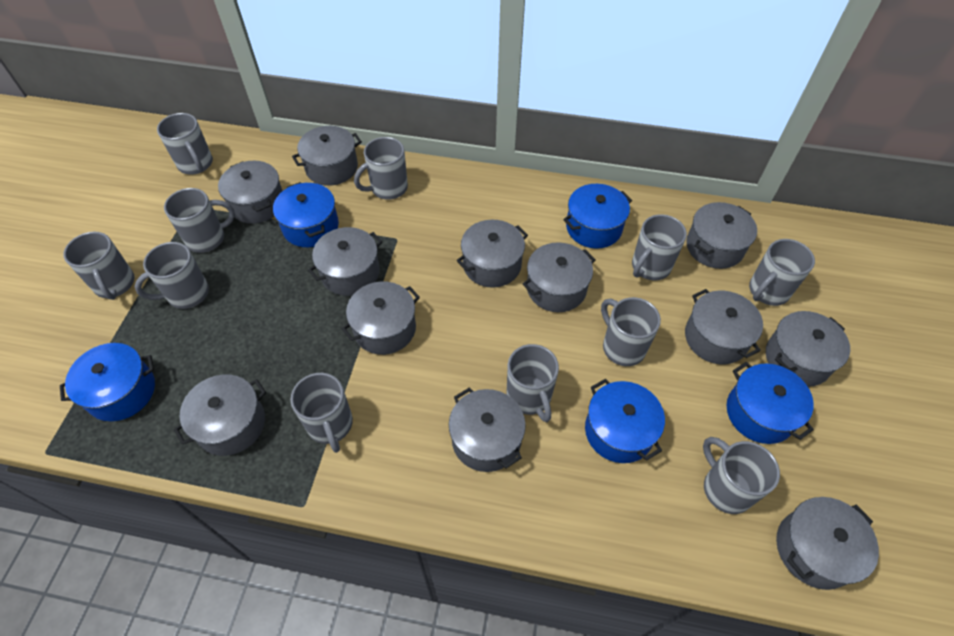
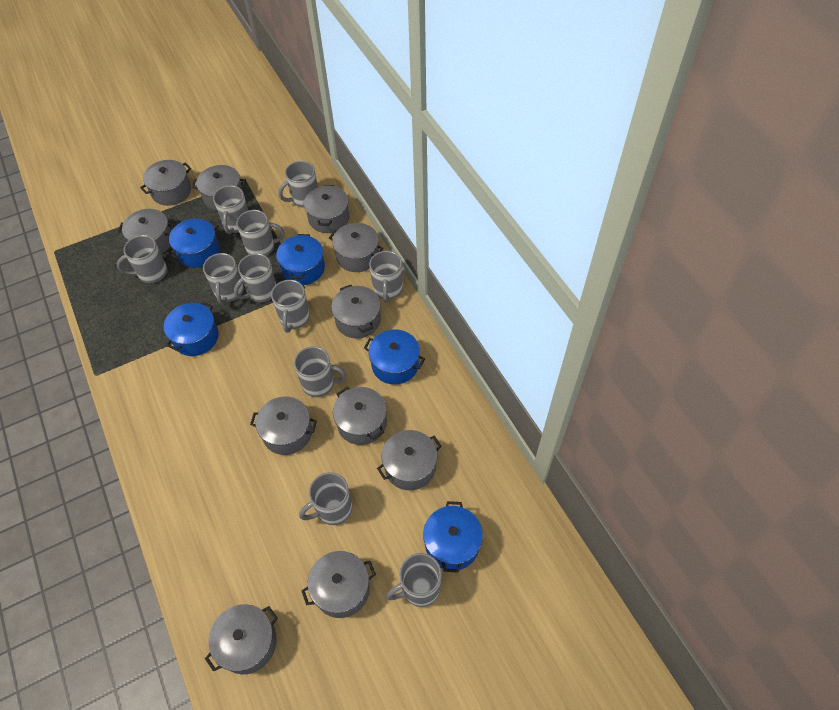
grey pot: 12 -> 11

